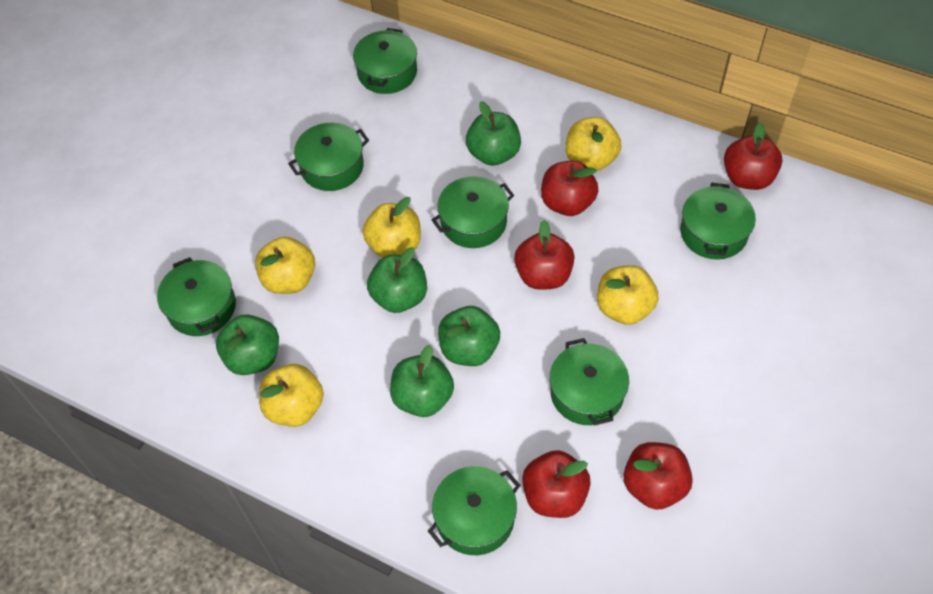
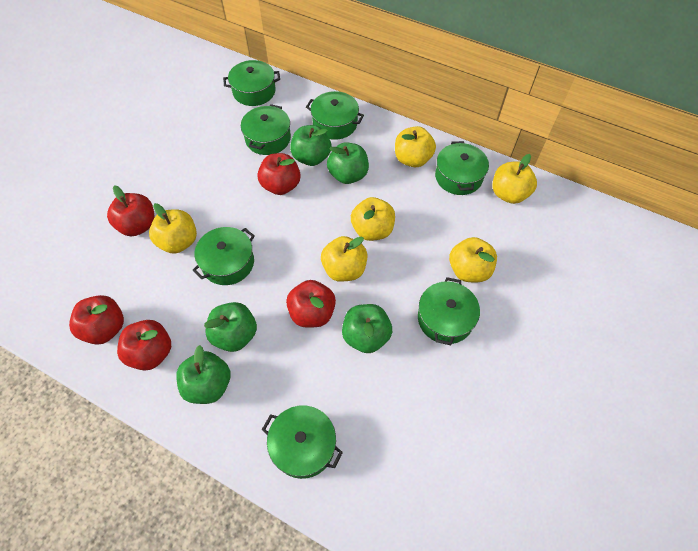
yellow apple: 5 -> 6

